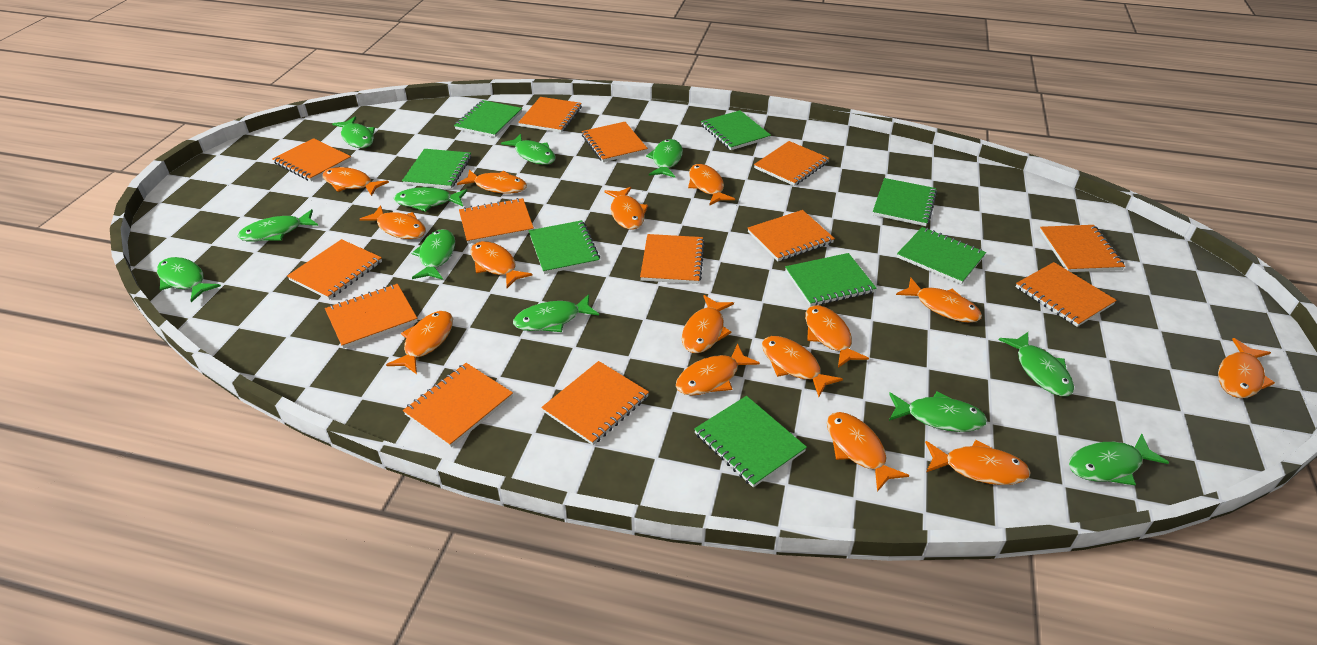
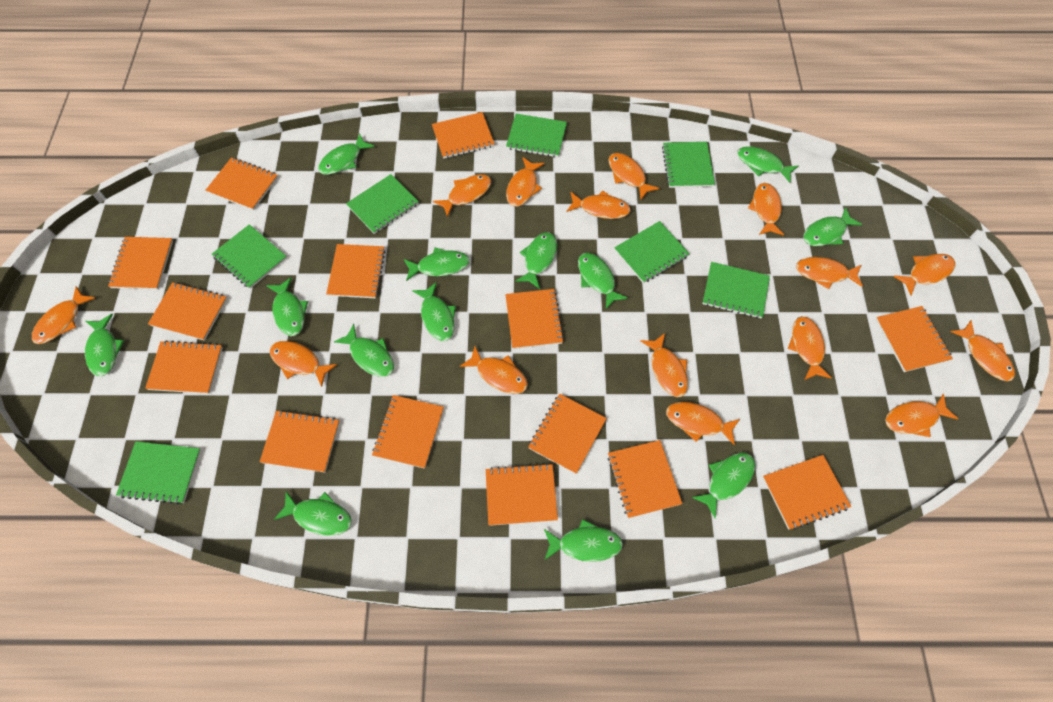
green fish: 11 -> 13
green notebook: 8 -> 7
orange notebook: 13 -> 14

